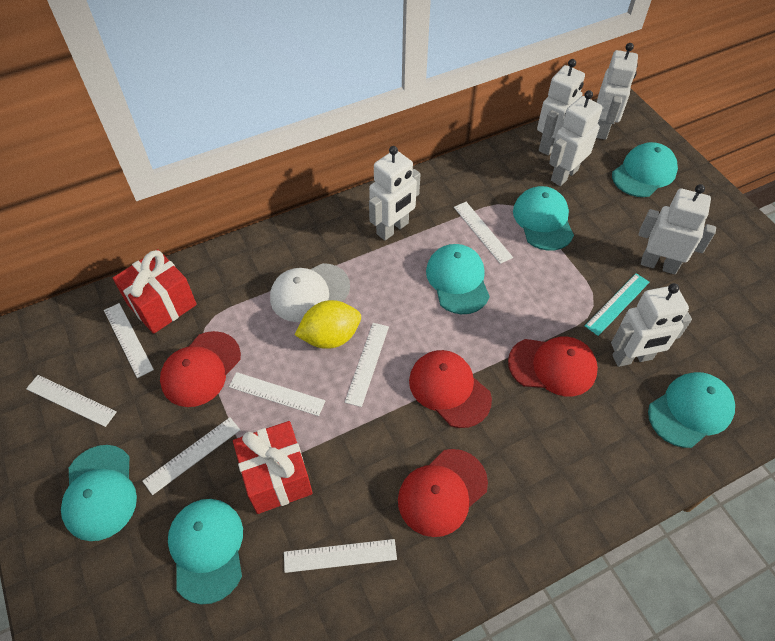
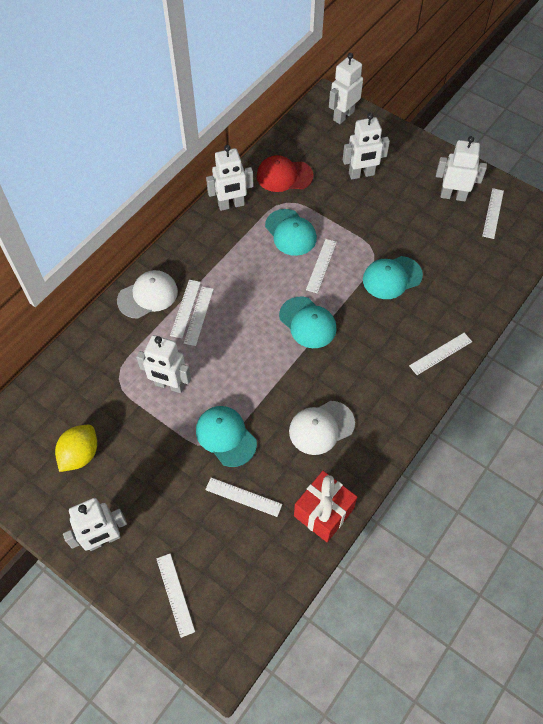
red cap: 4 -> 1
red gift: 2 -> 1
turquoise cap: 6 -> 4
turquoise ruler: 1 -> 0
white cap: 1 -> 2

